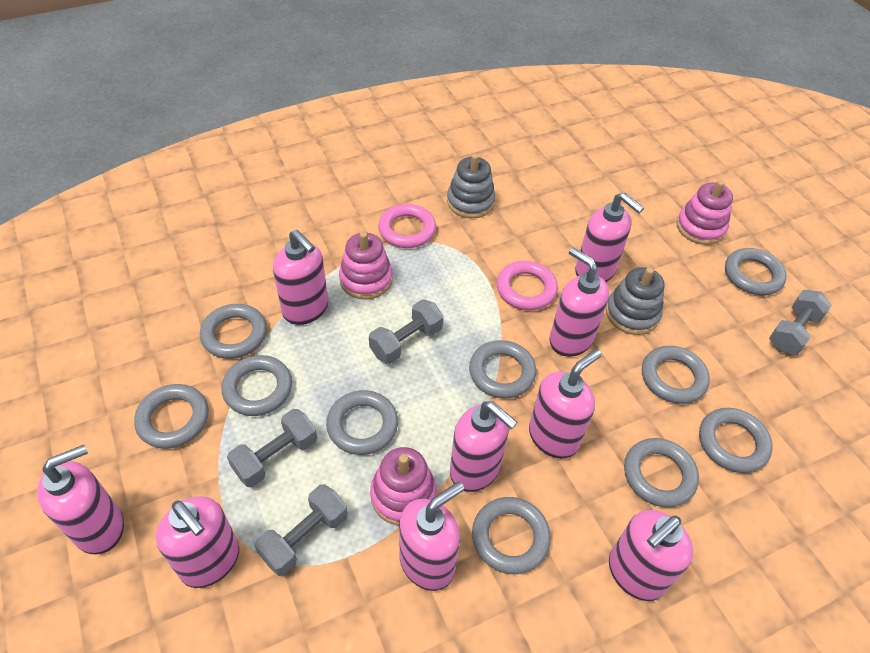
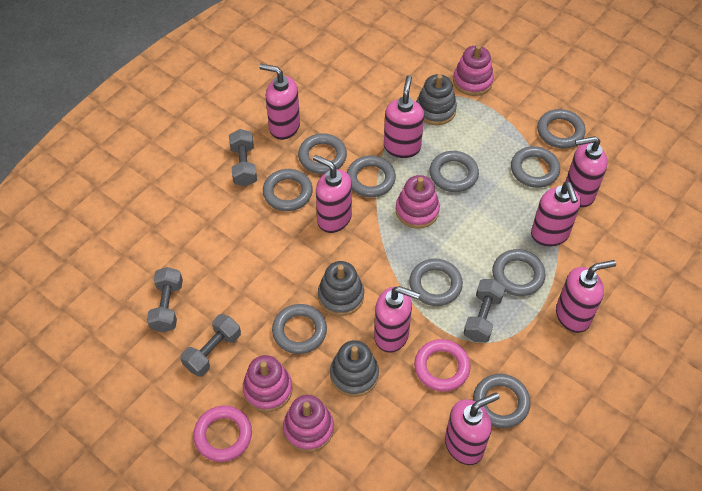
grey stacking toy: 2 -> 3
pink soap dispenser: 9 -> 8
pink stacking toy: 3 -> 4

